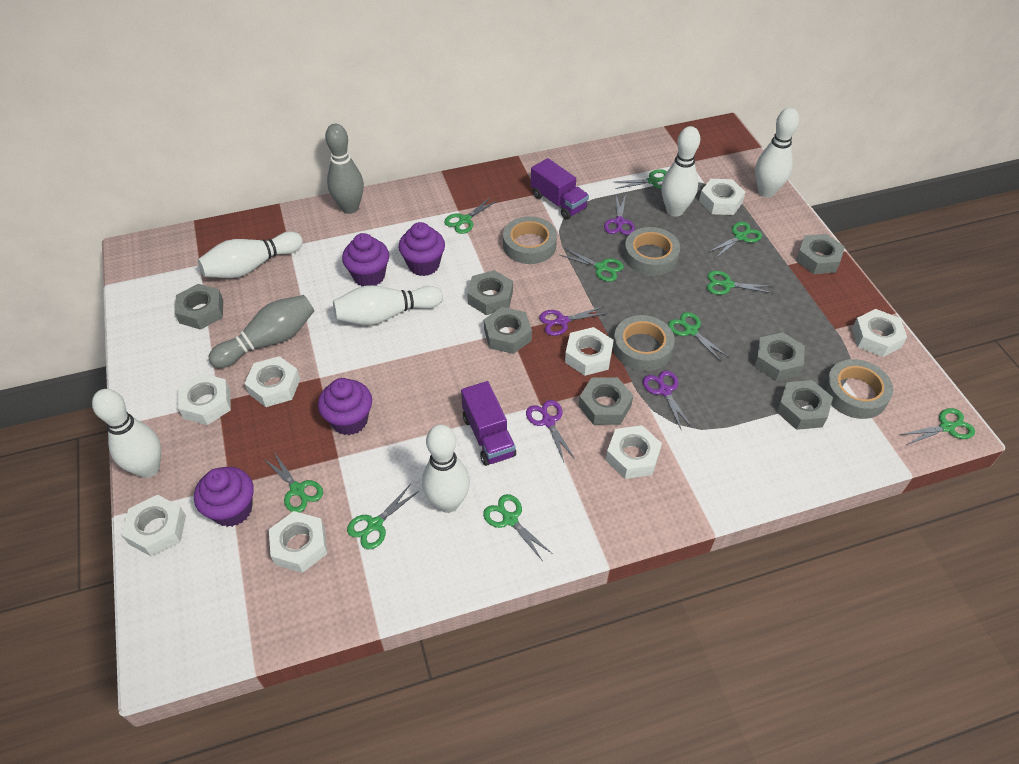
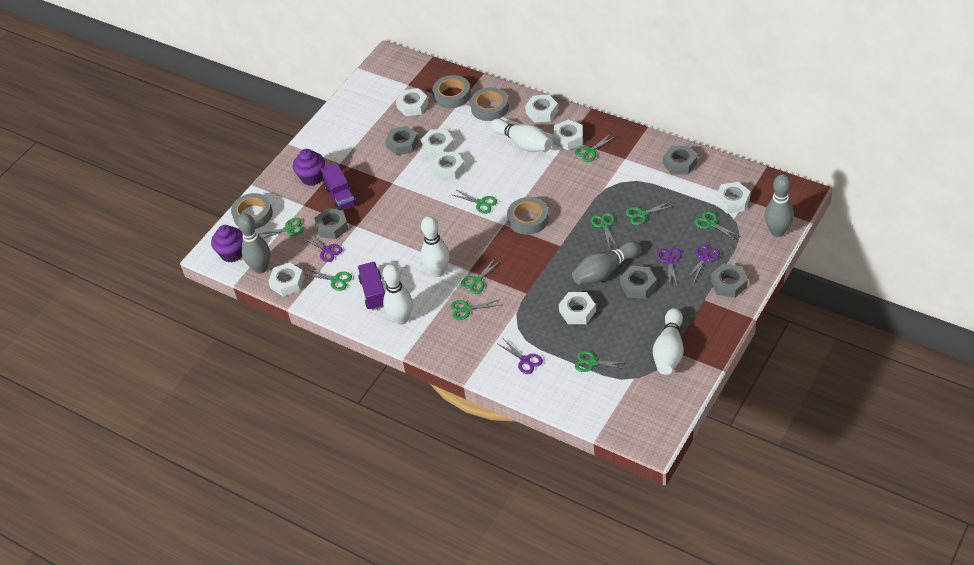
grey bowling pin: 2 -> 3
grey nut: 7 -> 5
purple cupcake: 4 -> 2
white bowling pin: 6 -> 4

